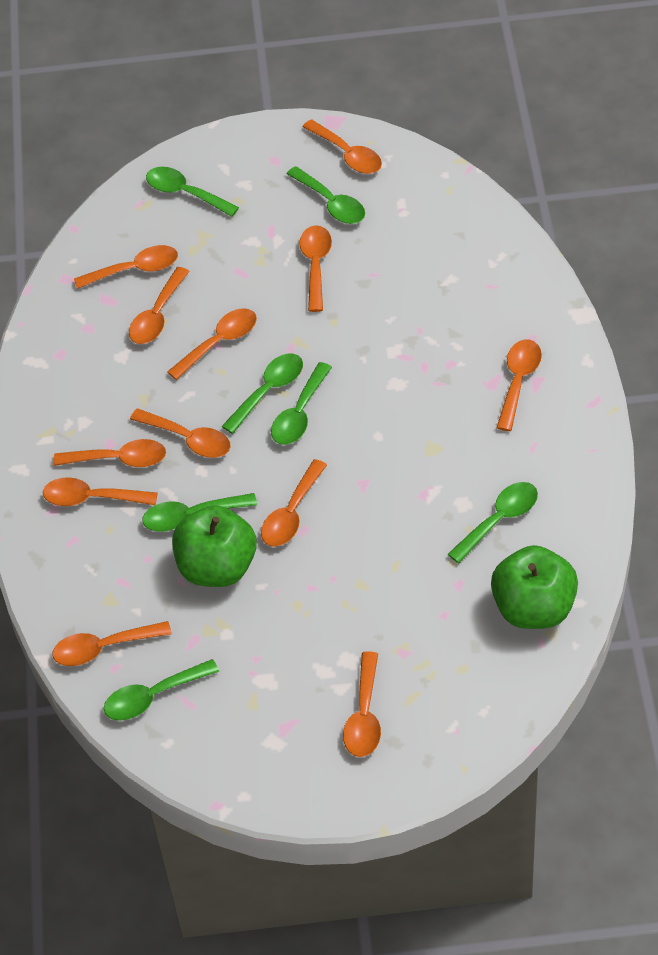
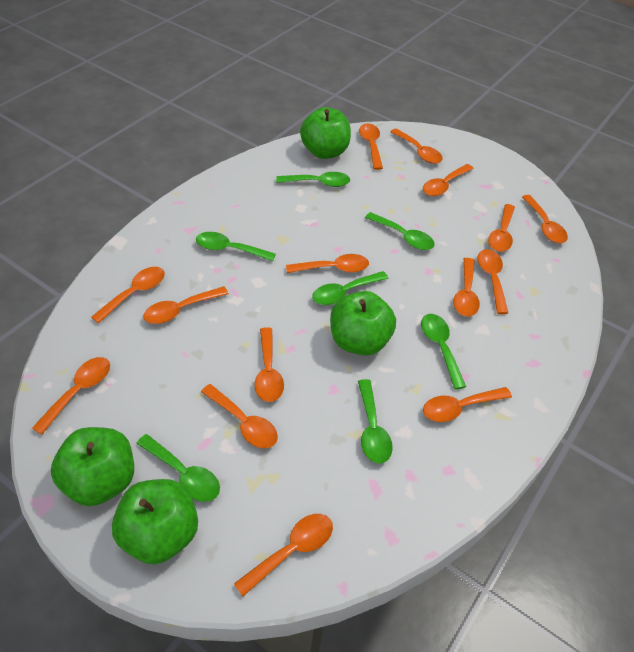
green apple: 2 -> 4
orange spoon: 12 -> 15

